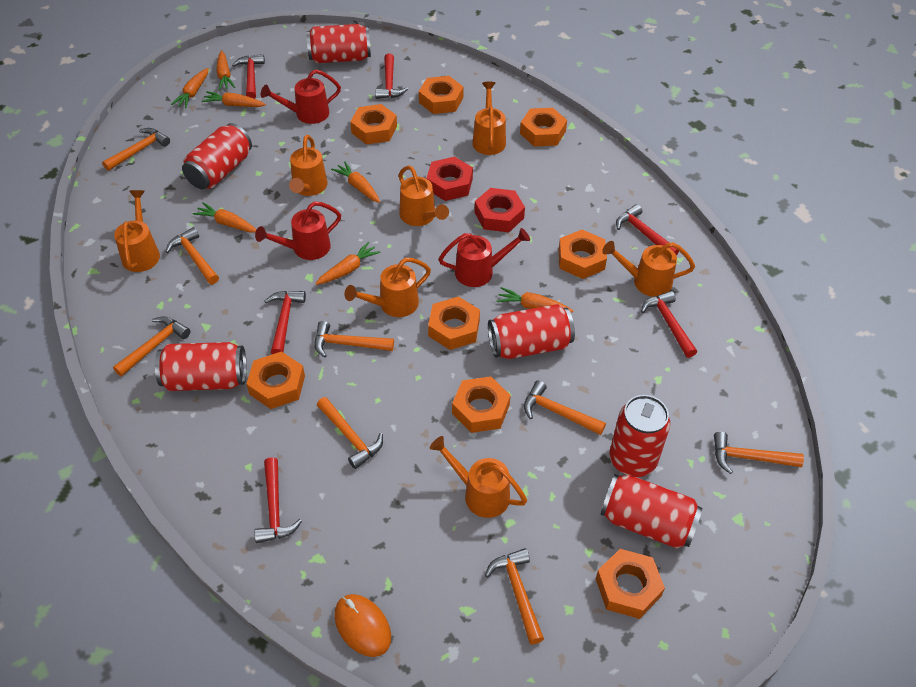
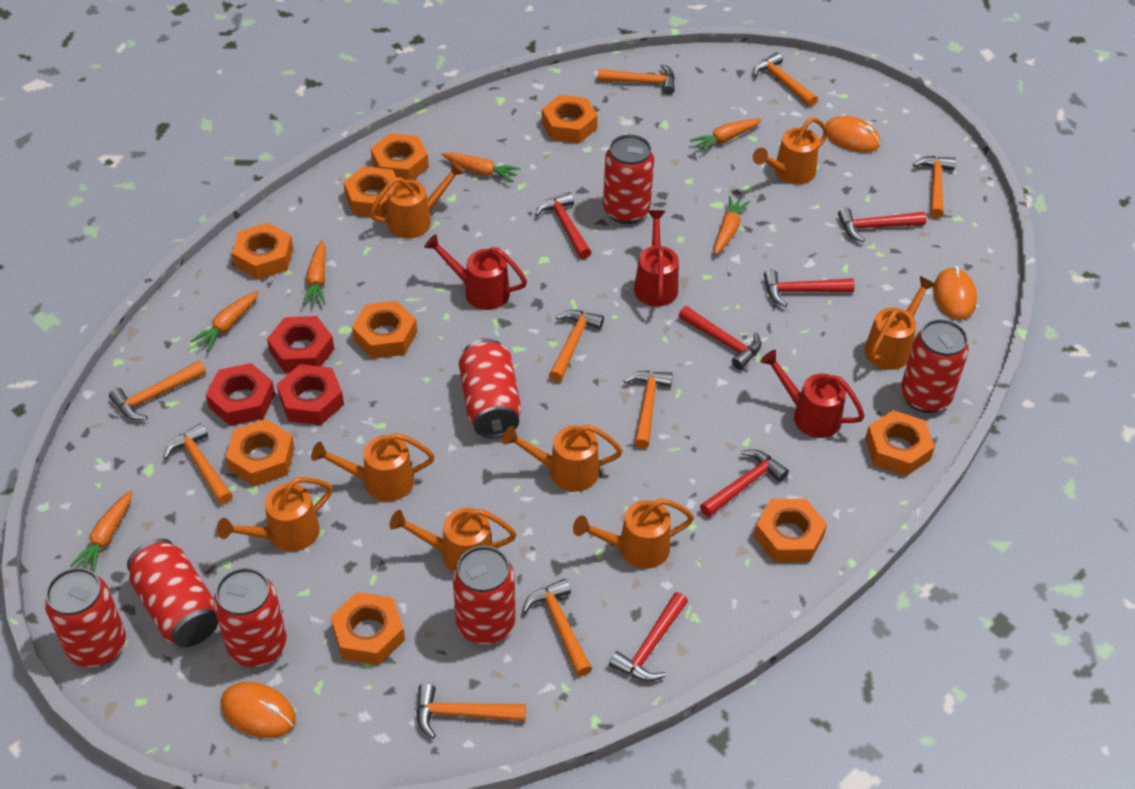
orange carrot: 7 -> 6
orange hammer: 8 -> 9
orange mouse: 1 -> 3
orange nut: 8 -> 9
orange watering can: 7 -> 8
red can: 6 -> 7
red nut: 2 -> 3

